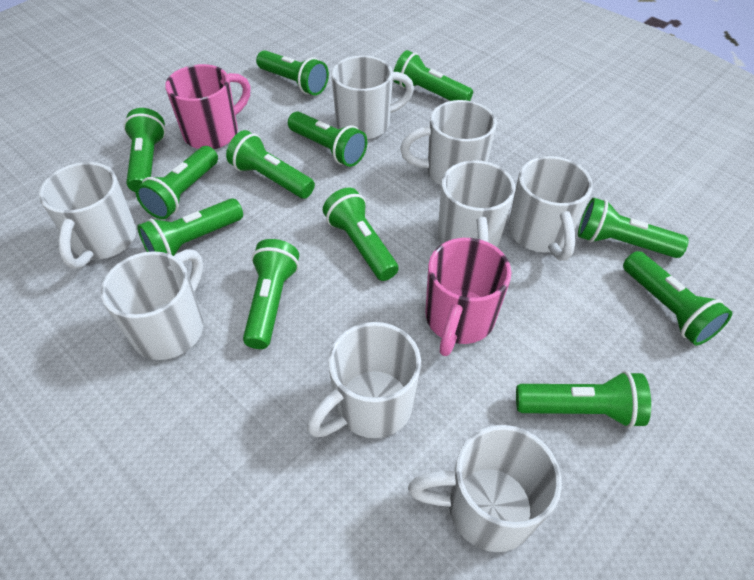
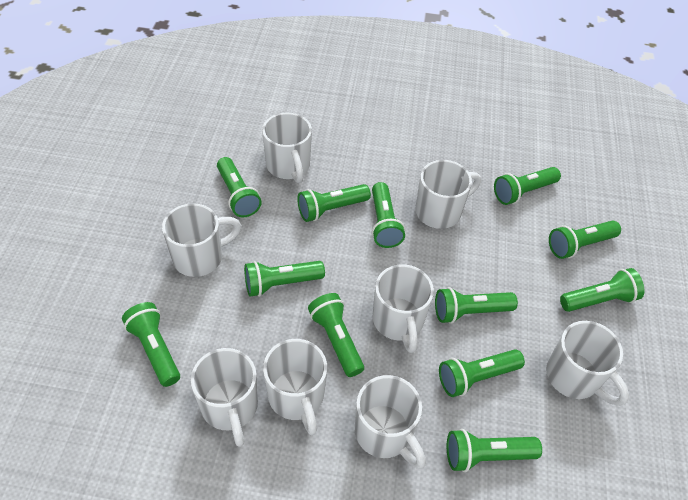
pink mug: 2 -> 0

